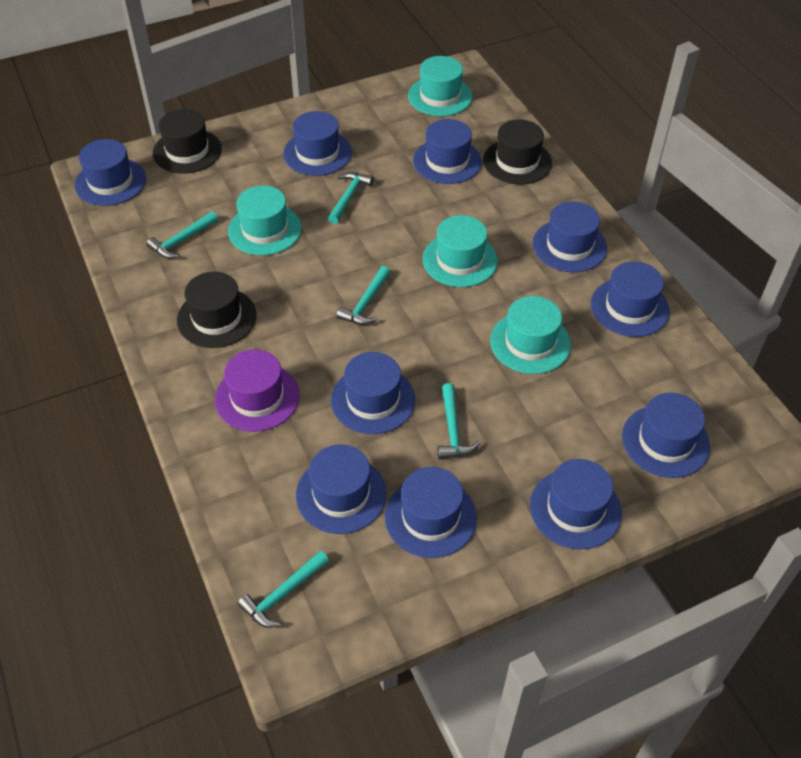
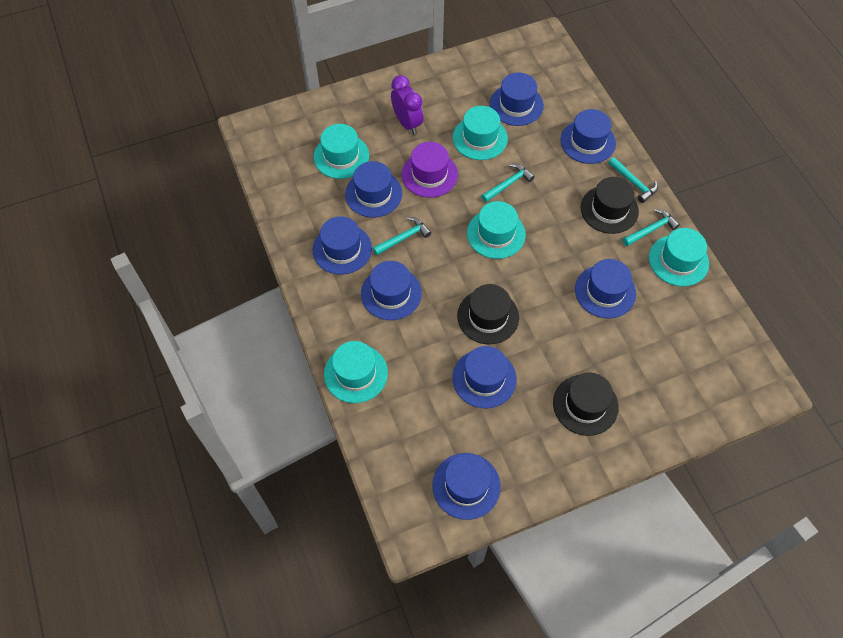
blue hat: 10 -> 8
purple clock: 0 -> 1
turquoise hammer: 5 -> 4
turquoise hat: 4 -> 5

